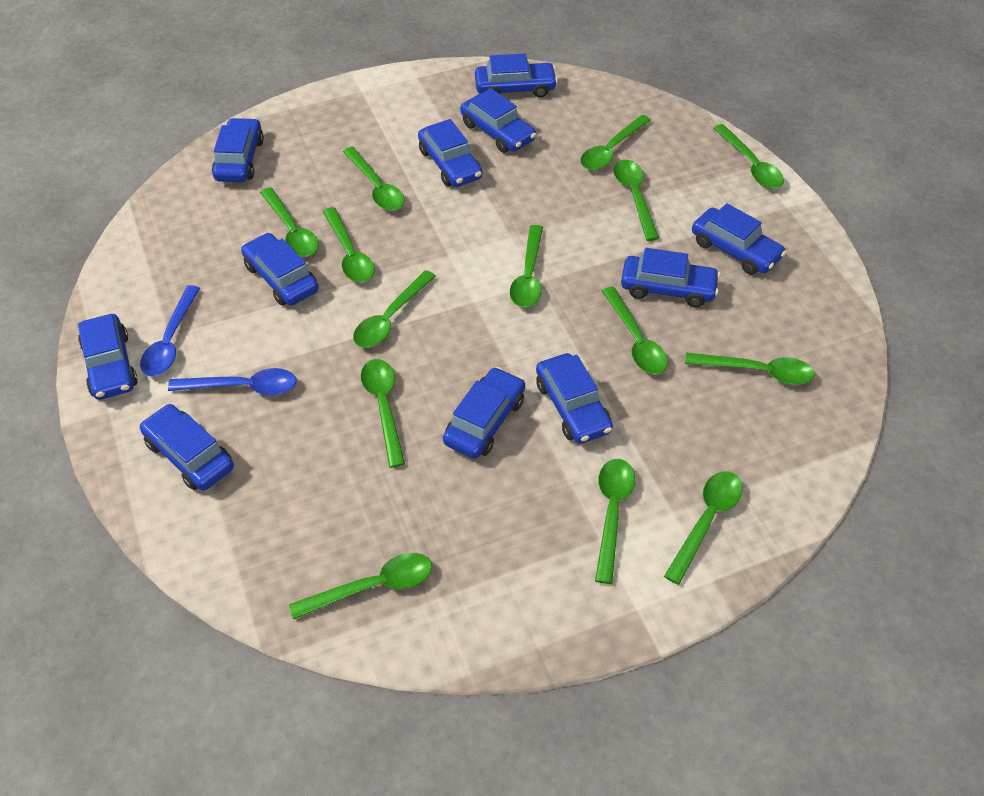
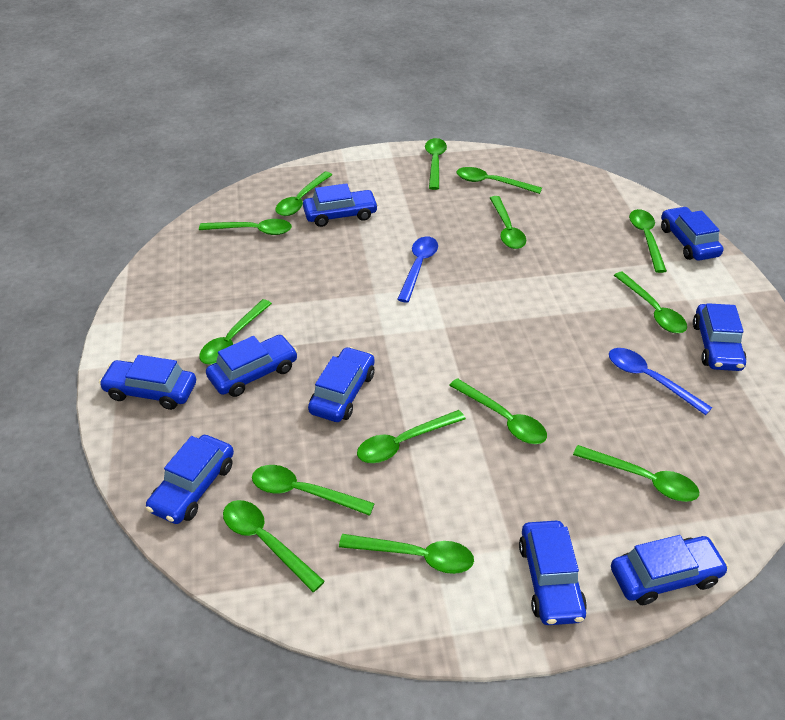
blue car: 11 -> 9

